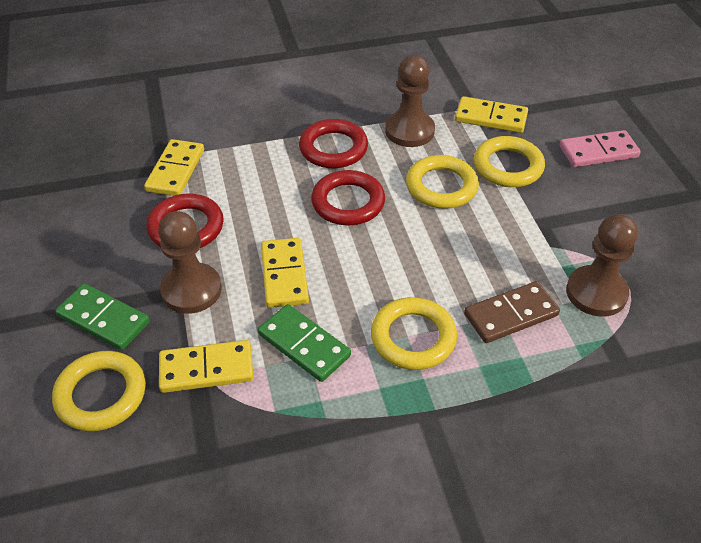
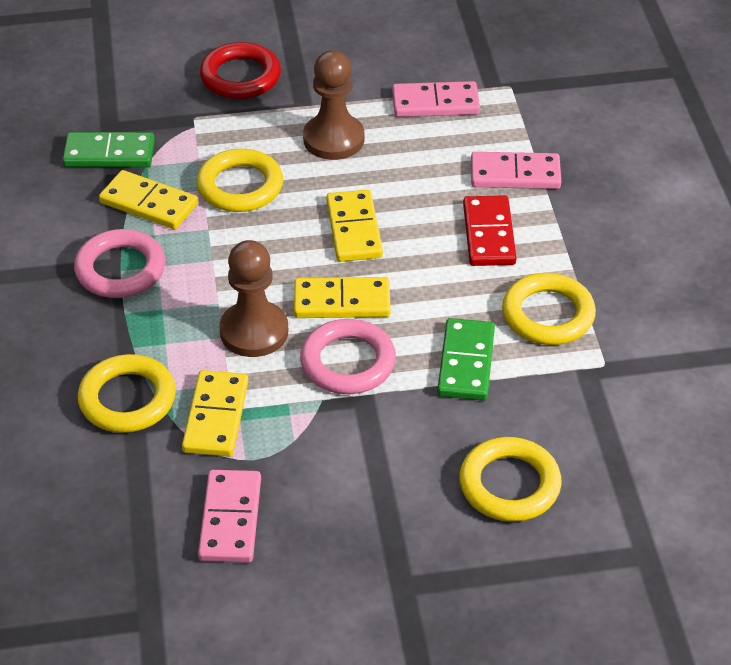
brown domino: 1 -> 0
brown pawn: 3 -> 2
pink domino: 1 -> 3
pink ring: 0 -> 2
red domino: 0 -> 1
red ring: 3 -> 1

